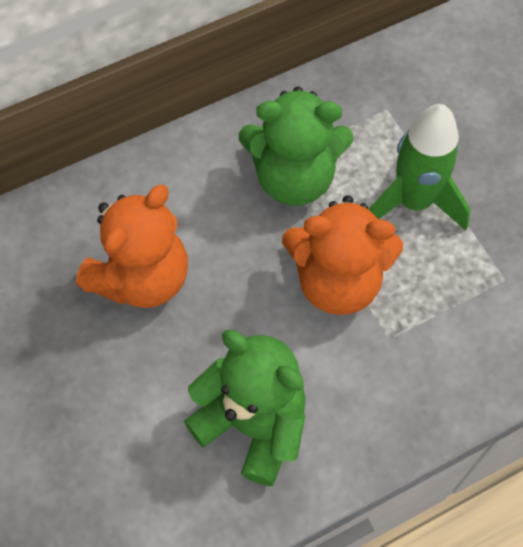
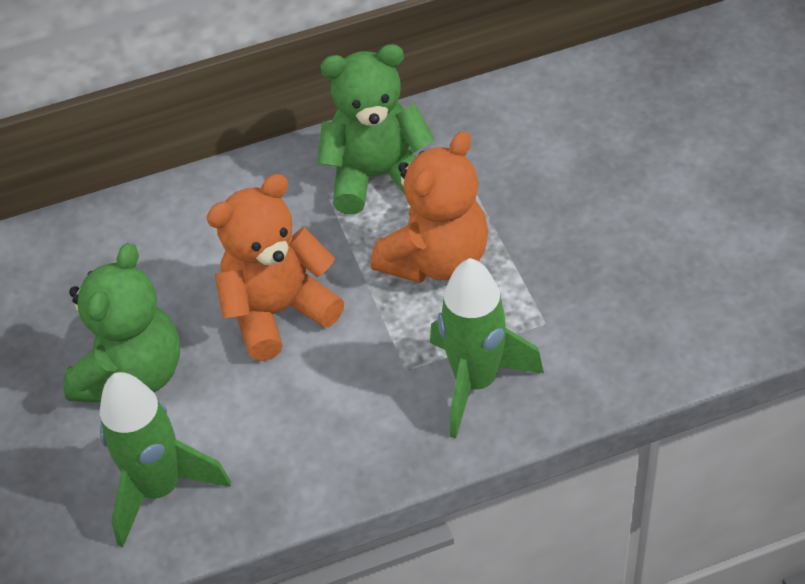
green rocket: 1 -> 2

